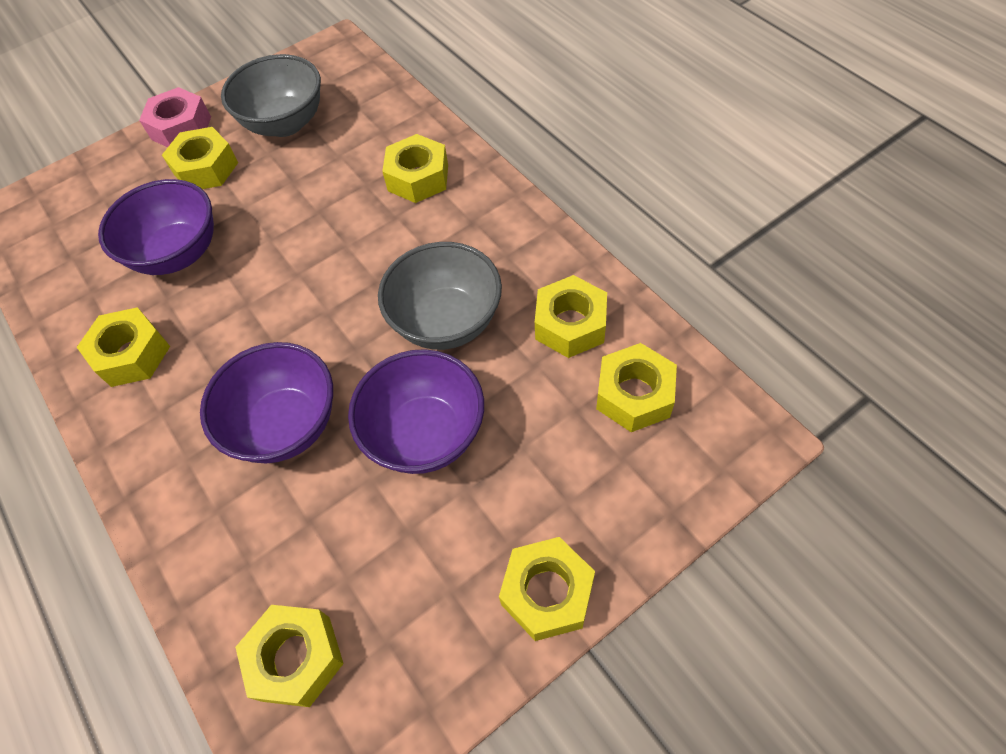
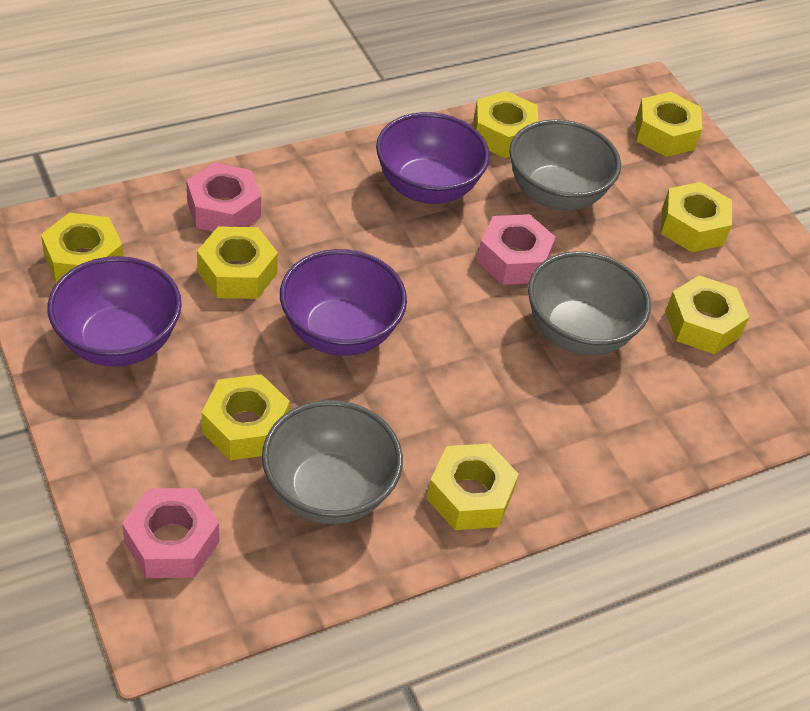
grey bowl: 2 -> 3
pink nut: 1 -> 3
yellow nut: 7 -> 8

